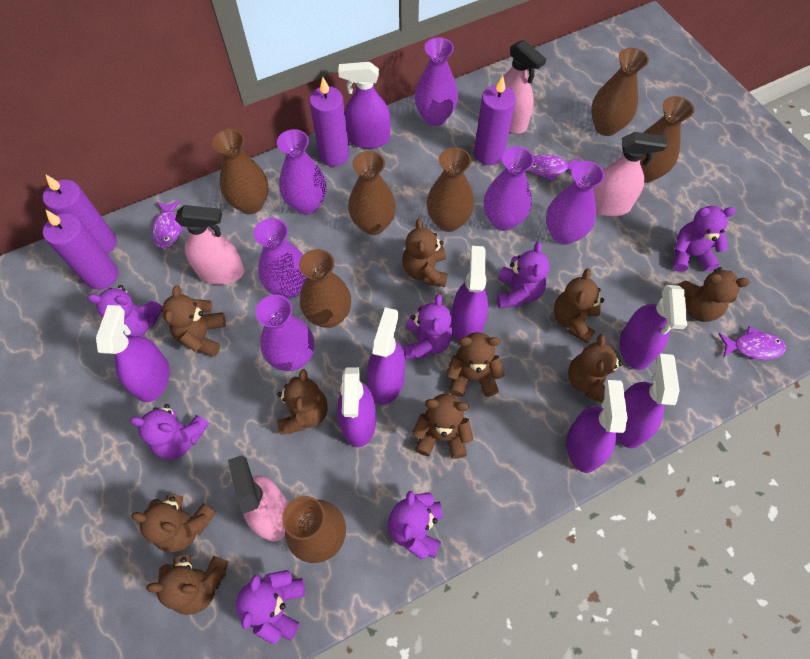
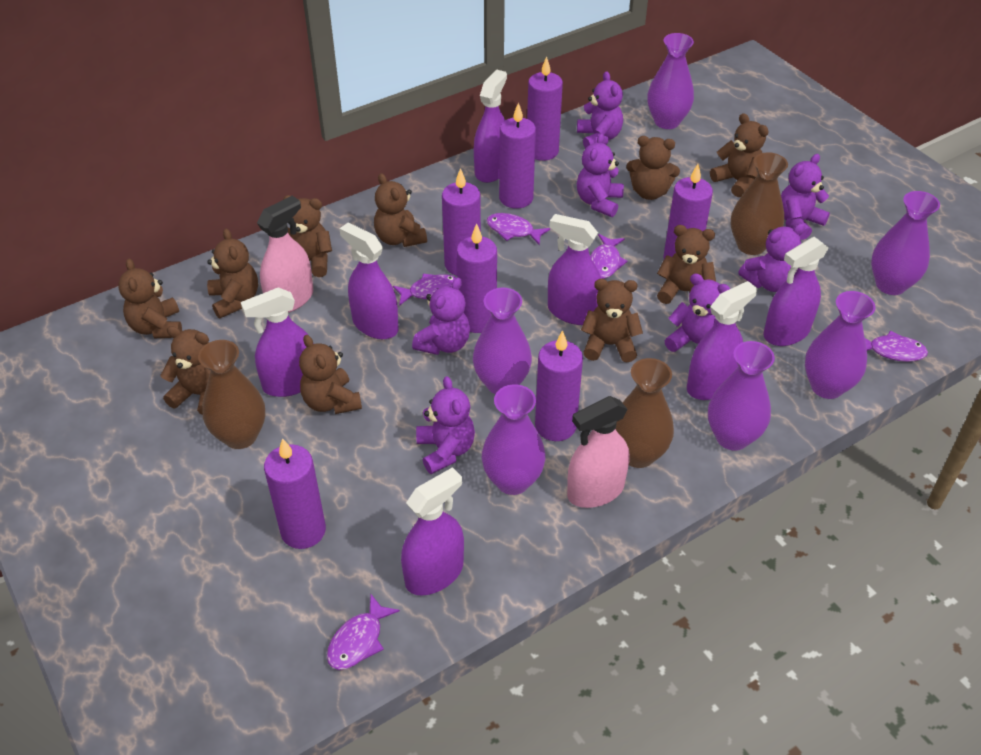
brown vase: 7 -> 3
pink spray bottle: 4 -> 2
purple candle: 4 -> 7
purple fish: 3 -> 5
purple spray bottle: 8 -> 7

